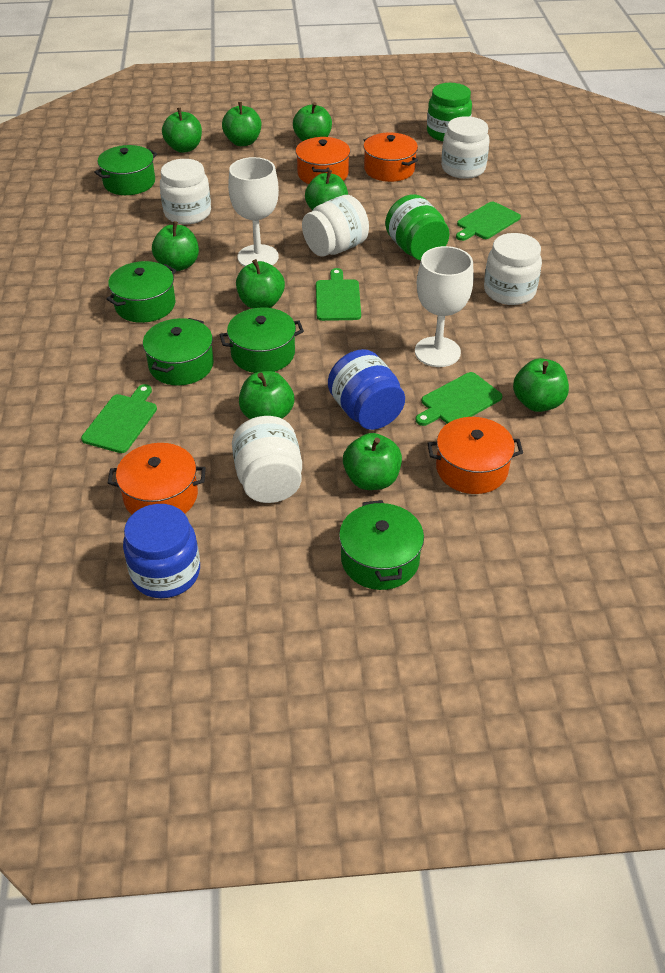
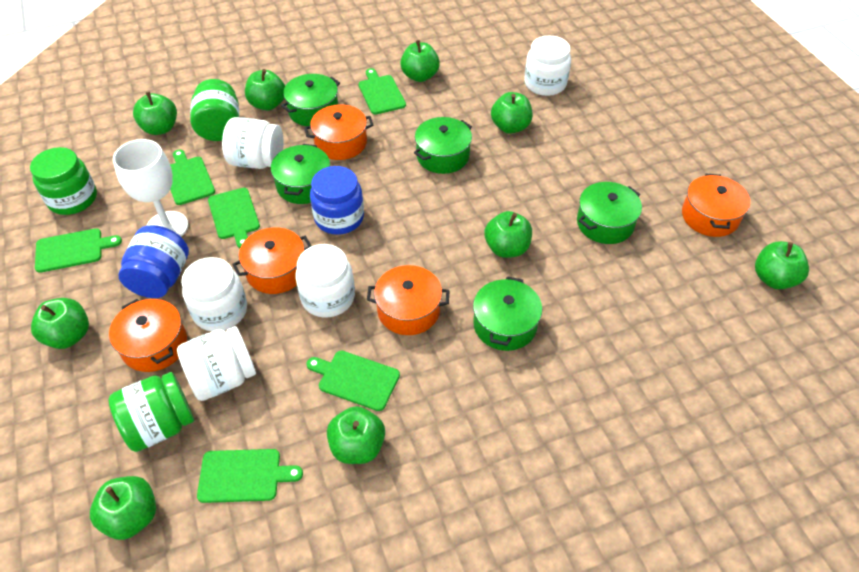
green cutting board: 4 -> 6
green jar: 2 -> 3
orange pot: 4 -> 5
white goblet: 2 -> 1

